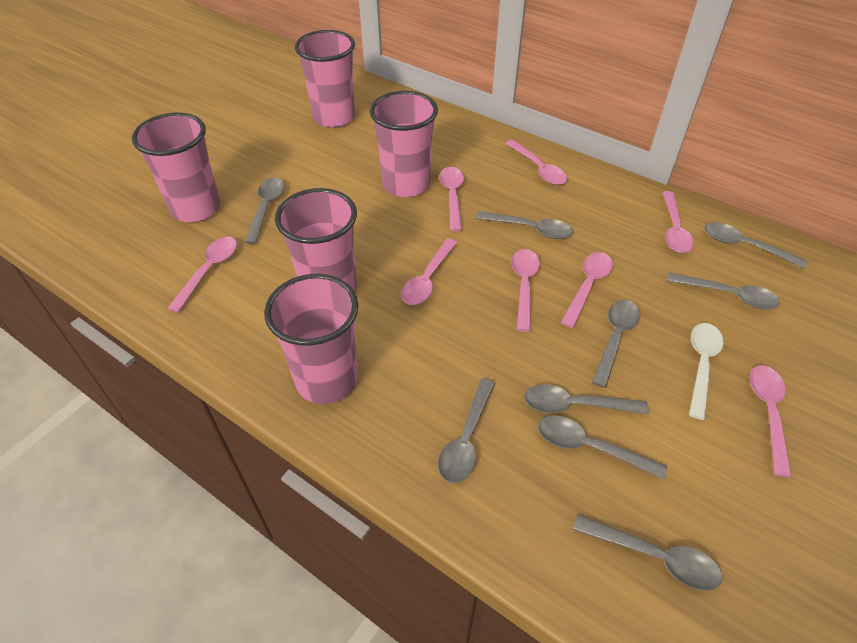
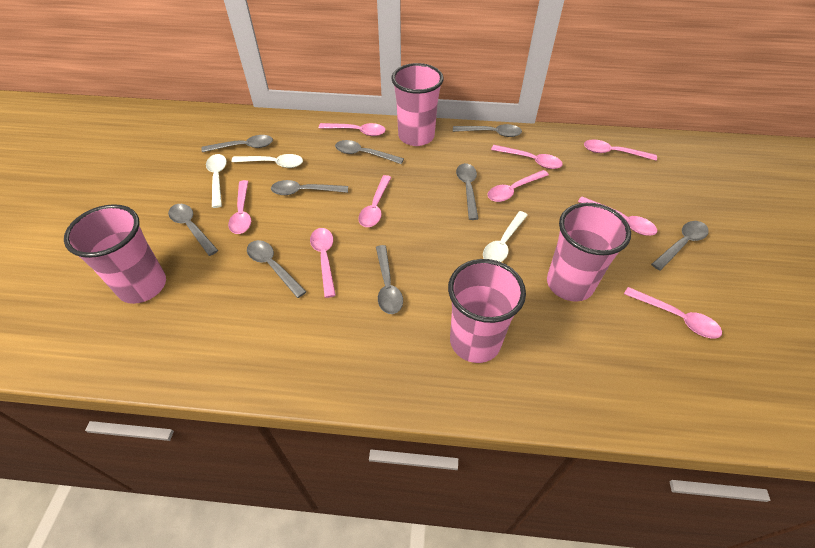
pink cup: 5 -> 4
pink spoon: 8 -> 9
white spoon: 1 -> 3

